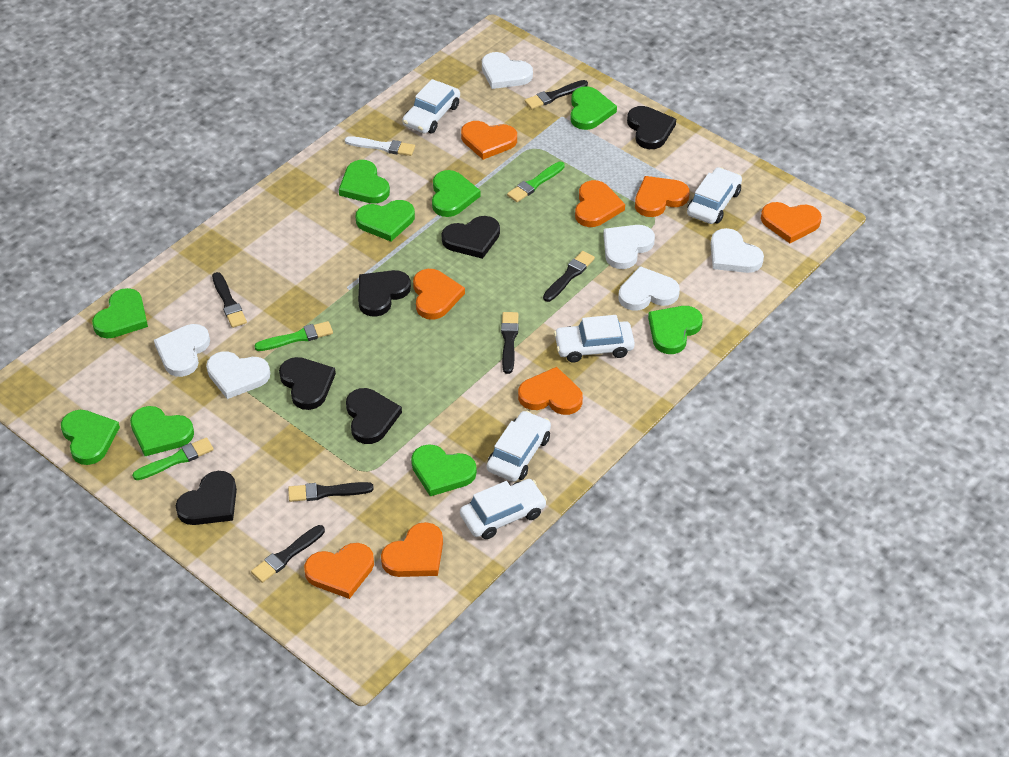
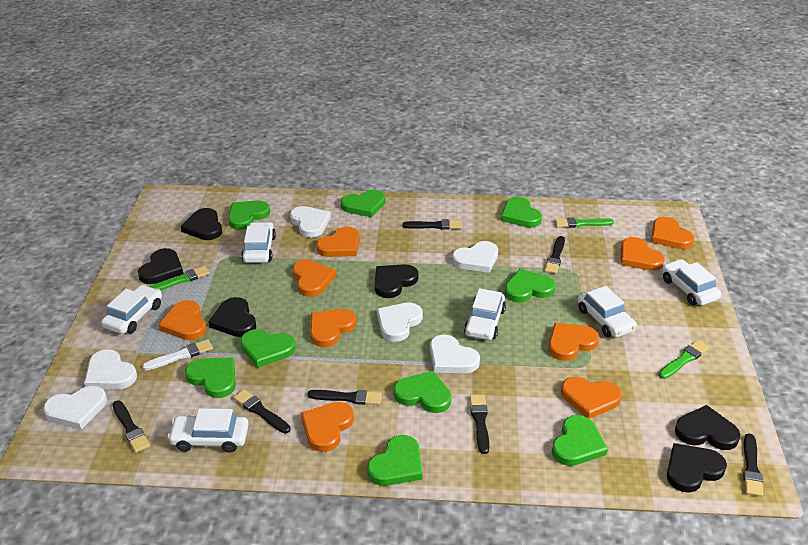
black brush: 6 -> 7
orange heart: 8 -> 9
white car: 5 -> 6

